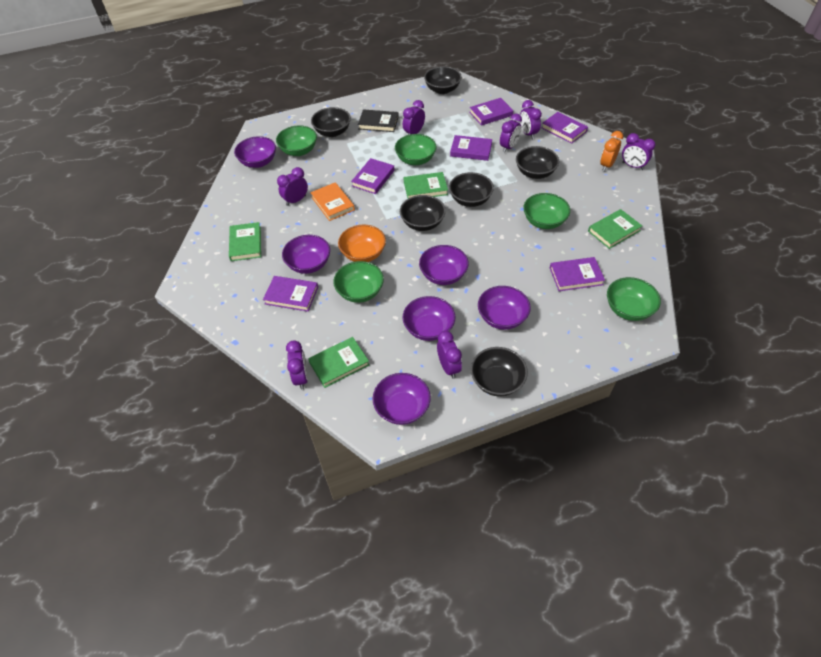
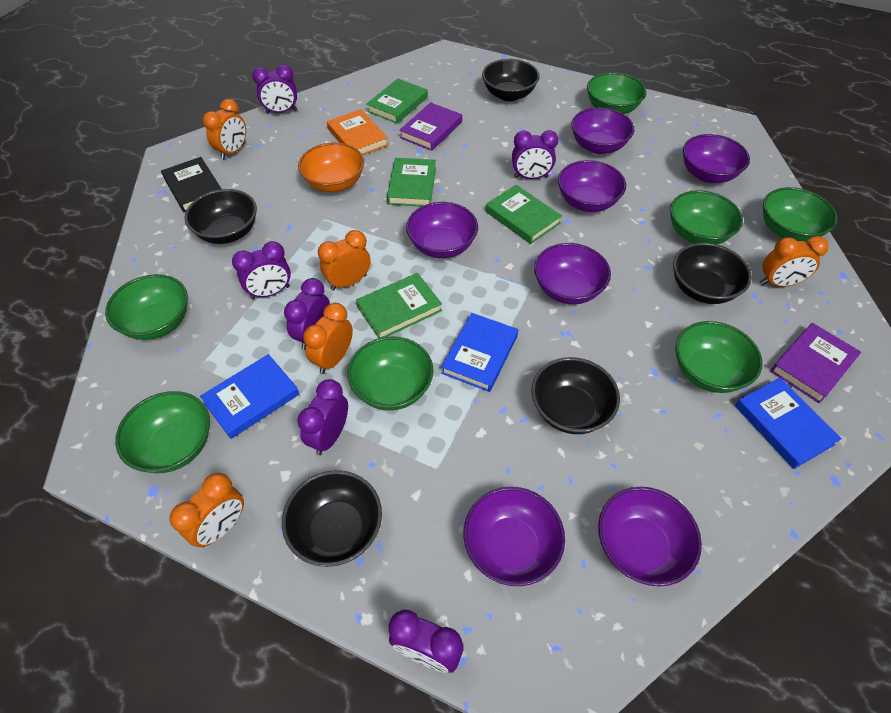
black bowl: 6 -> 5
blue book: 0 -> 3
green bowl: 5 -> 7
orange clock: 1 -> 5
purple book: 6 -> 2
purple bowl: 6 -> 7
purple clock: 7 -> 6

